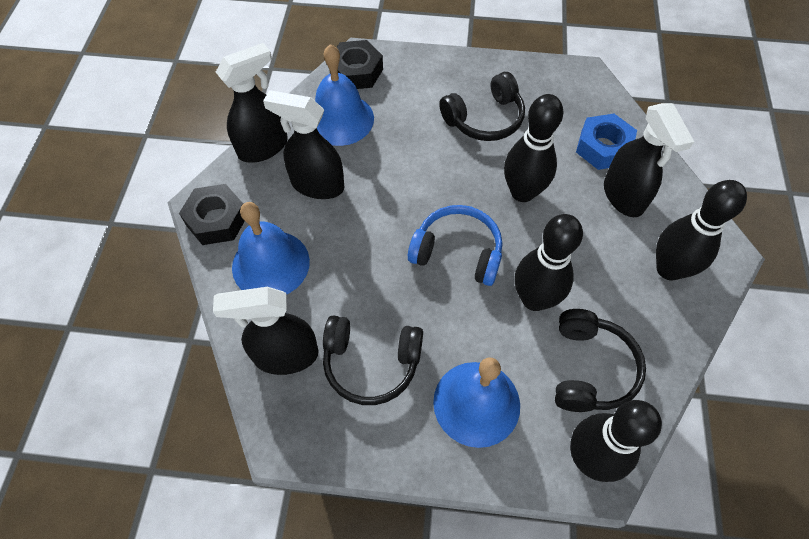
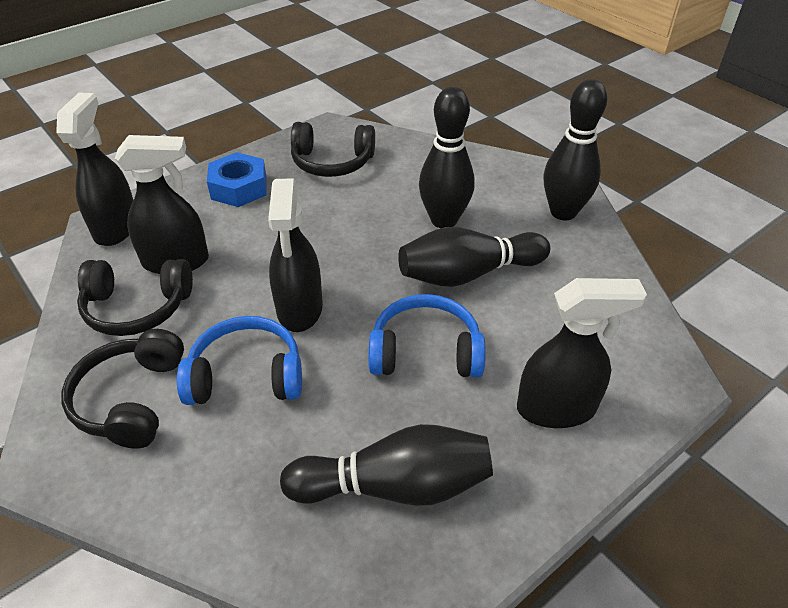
black nut: 2 -> 0
blue bell: 3 -> 0
blue headphones: 1 -> 2

